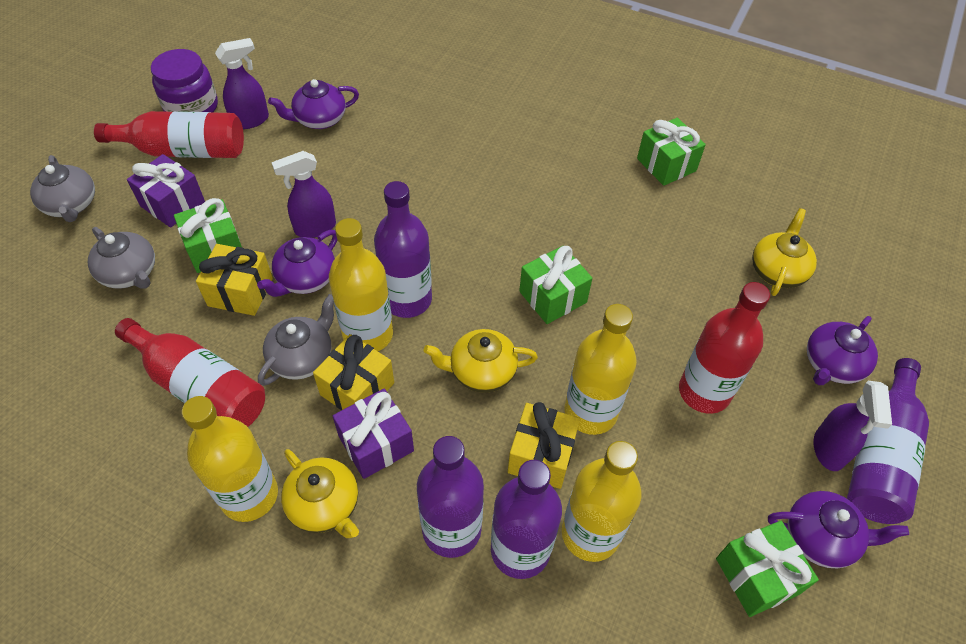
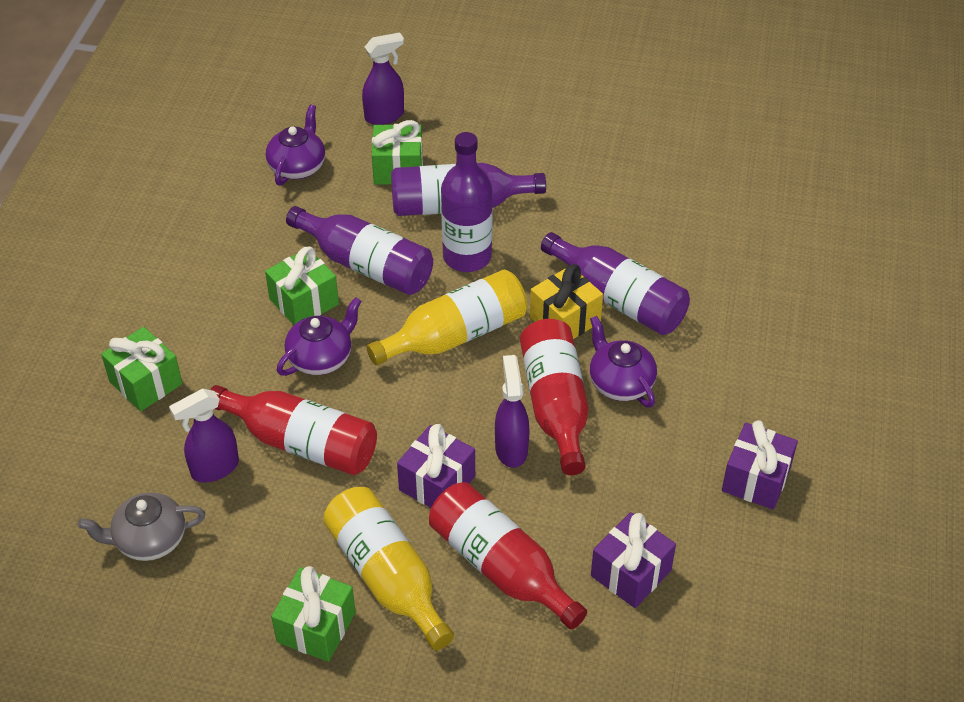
grey teapot: 3 -> 1
purple gift: 2 -> 3
purple jar: 1 -> 0
purple teapot: 4 -> 3
yellow bottle: 4 -> 2
yellow gift: 3 -> 1
yellow teapot: 3 -> 0

